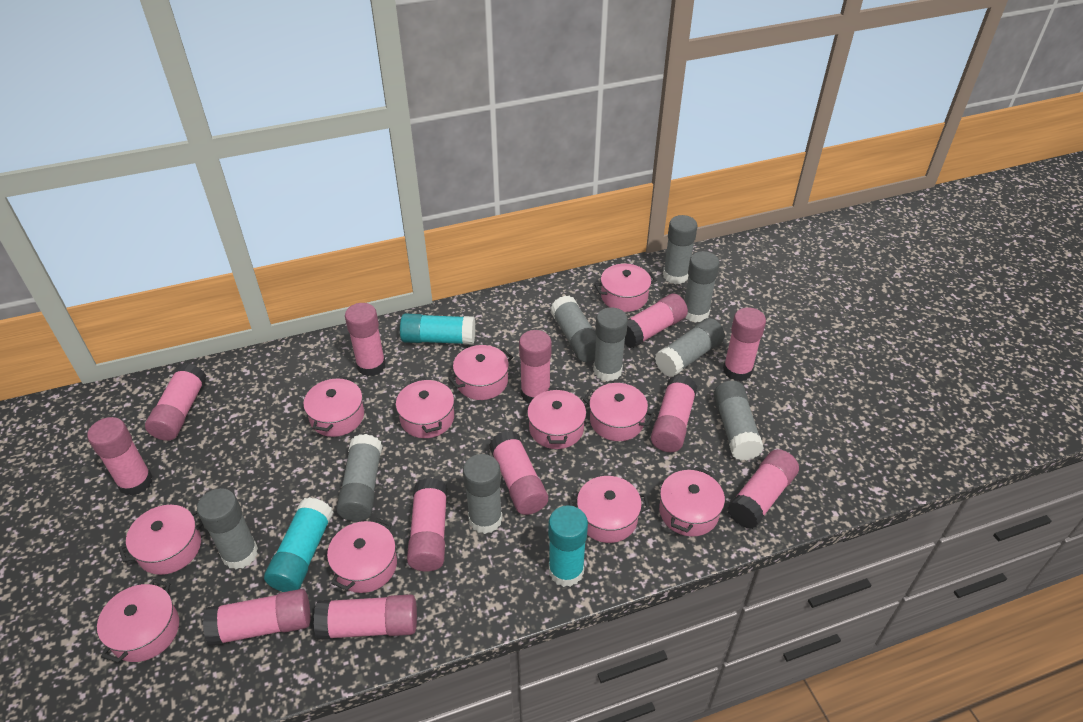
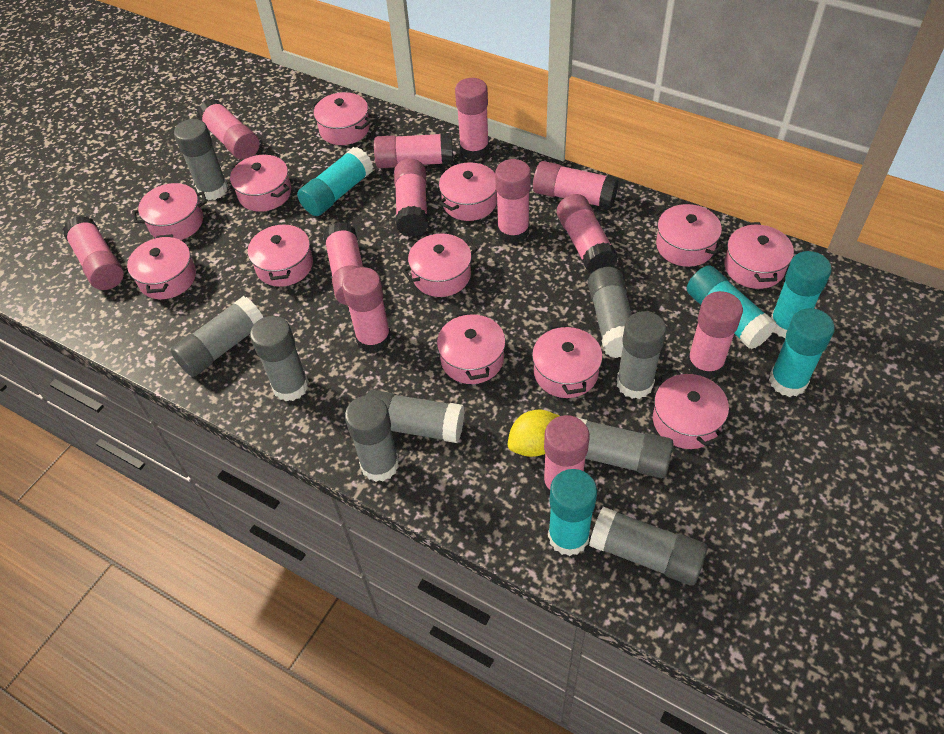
pink pot: 11 -> 12
turquoise glue stick: 3 -> 5
yellow lemon: 0 -> 1

